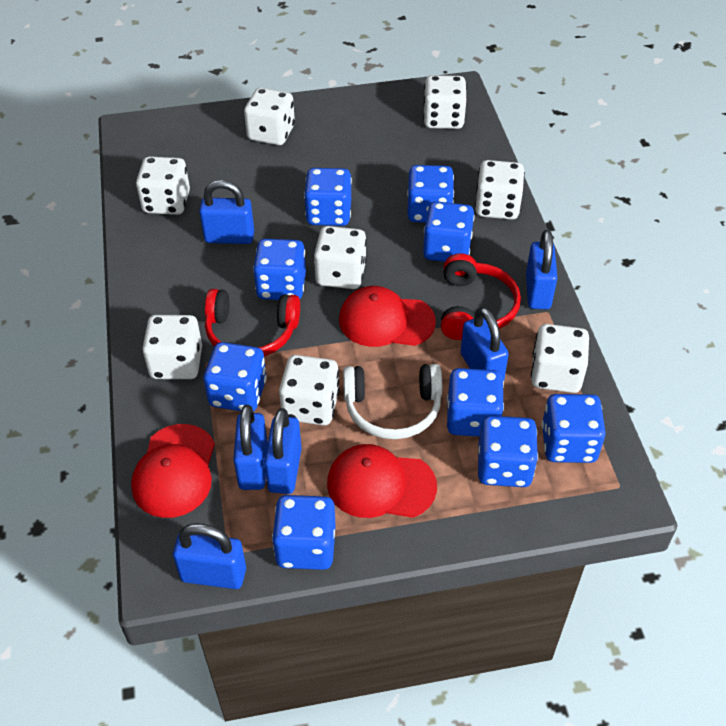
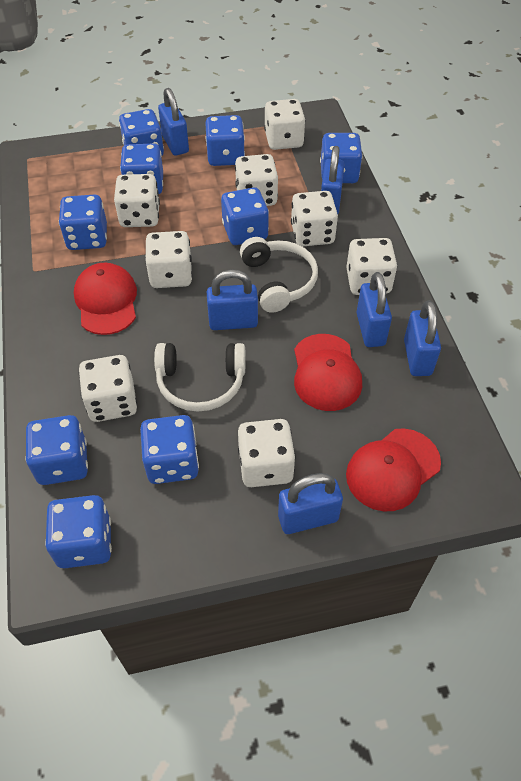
red headphones: 2 -> 0
white headphones: 1 -> 2

